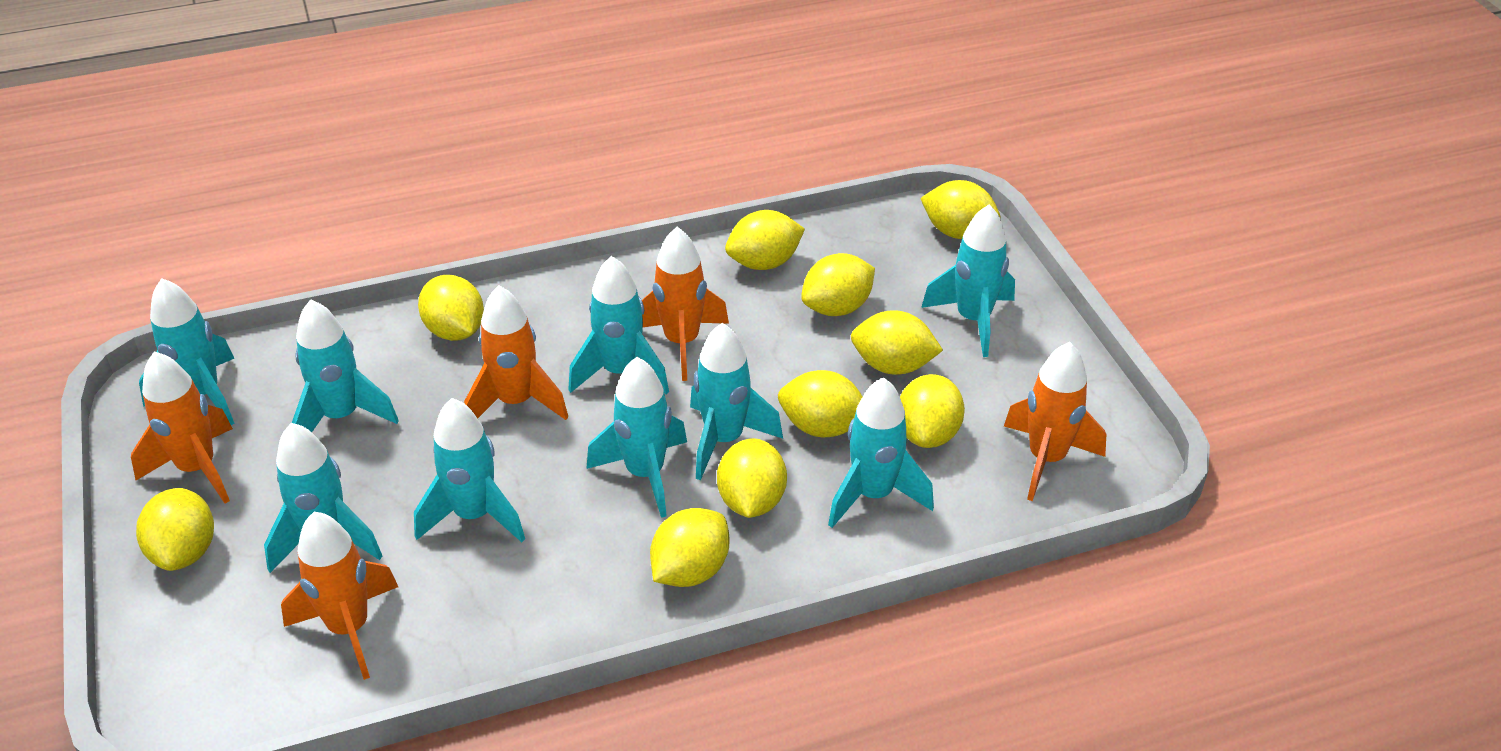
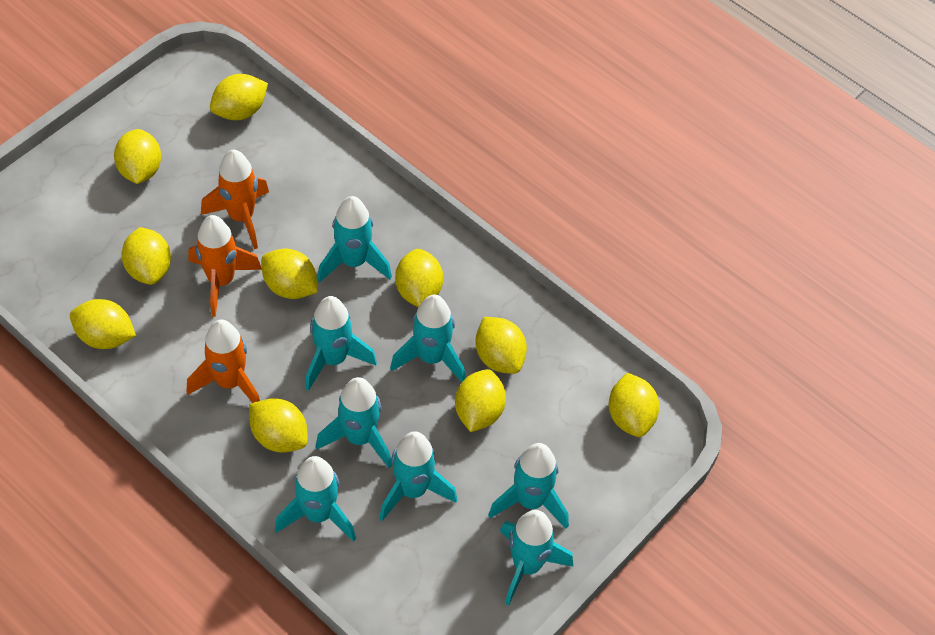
orange rocket: 5 -> 3
turquoise rocket: 9 -> 8

